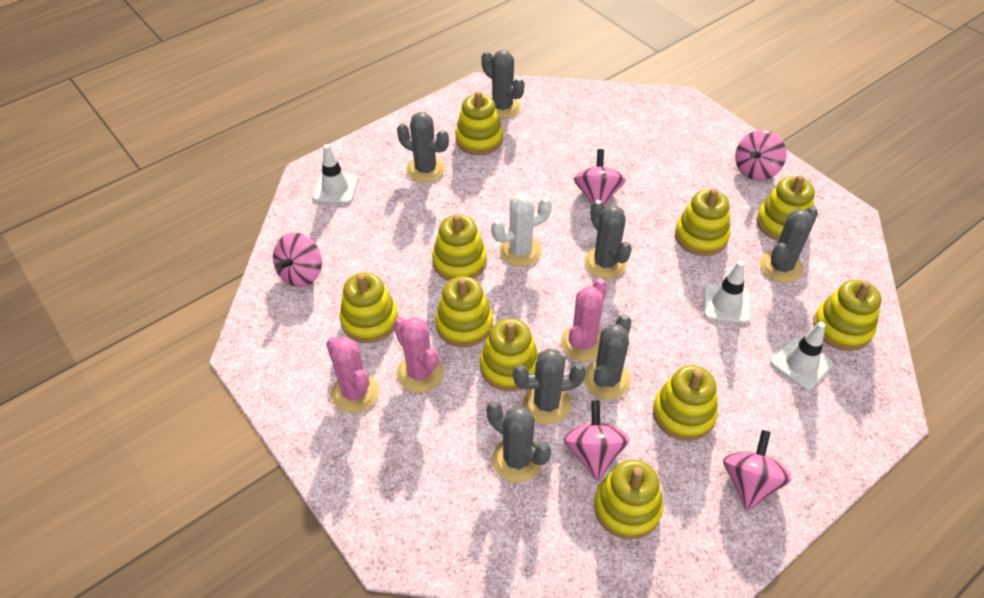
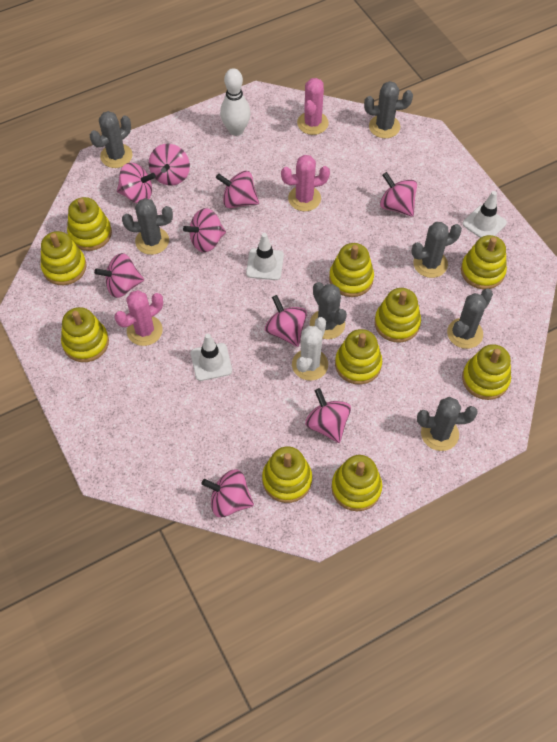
pink spinning top: 5 -> 9
white bowling pin: 0 -> 1

